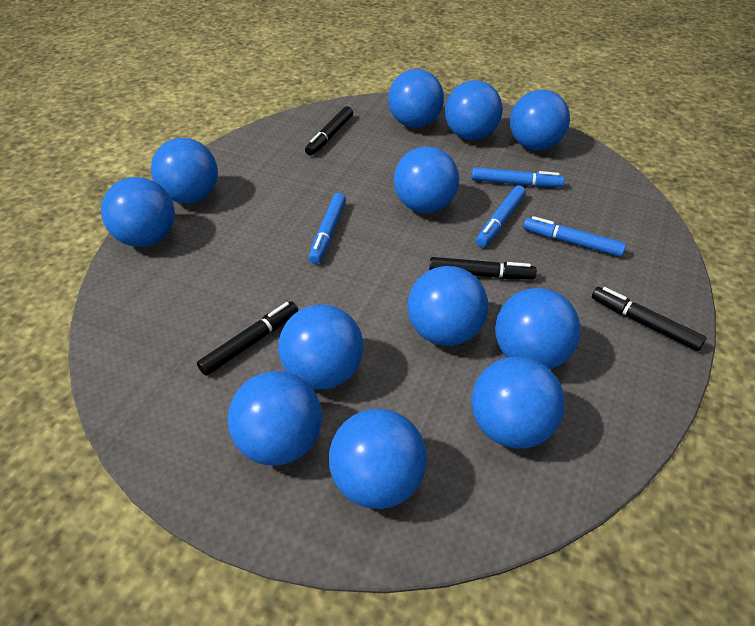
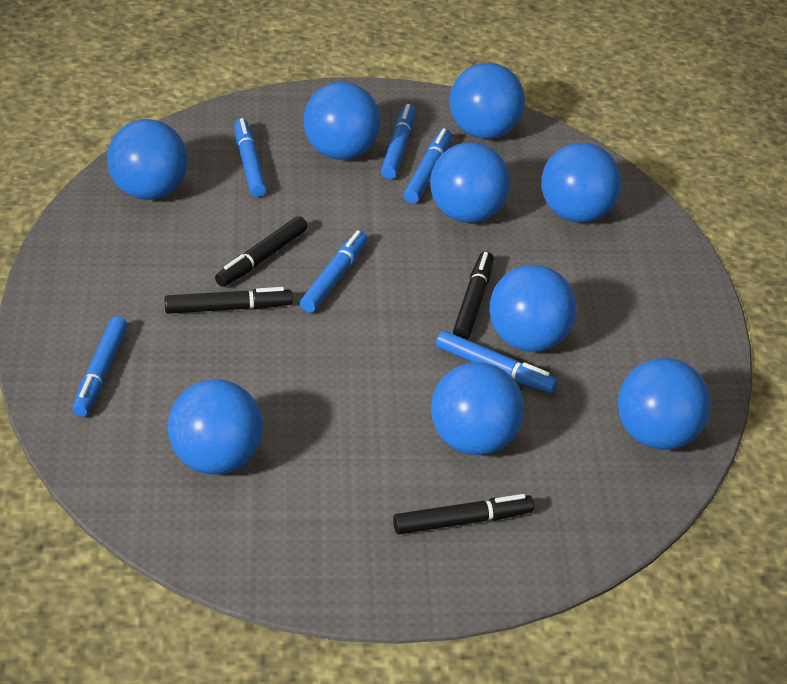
blue ball: 12 -> 9
blue marker: 4 -> 6

